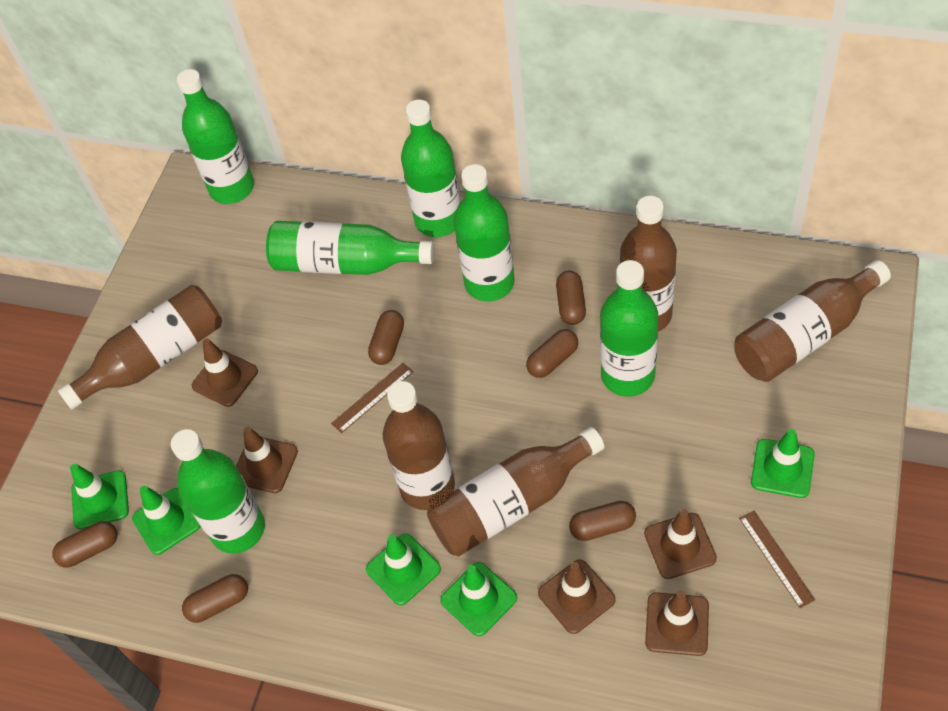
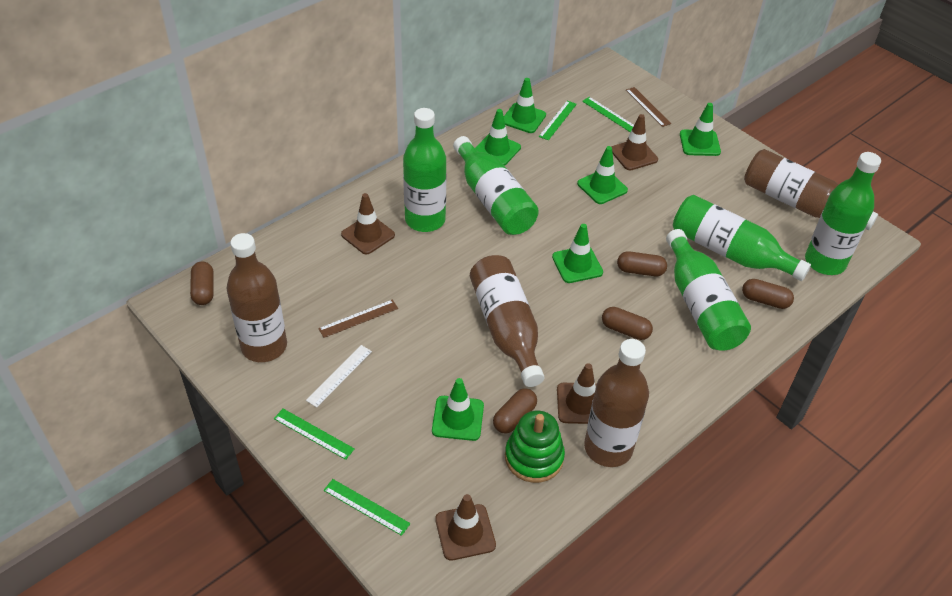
brown bottle: 5 -> 4
brown capsule: 6 -> 5
brown traffic cone: 5 -> 4
green bottle: 6 -> 5
green ruler: 0 -> 4
green stacking toy: 0 -> 1
green traffic cone: 5 -> 6
white ruler: 0 -> 1

